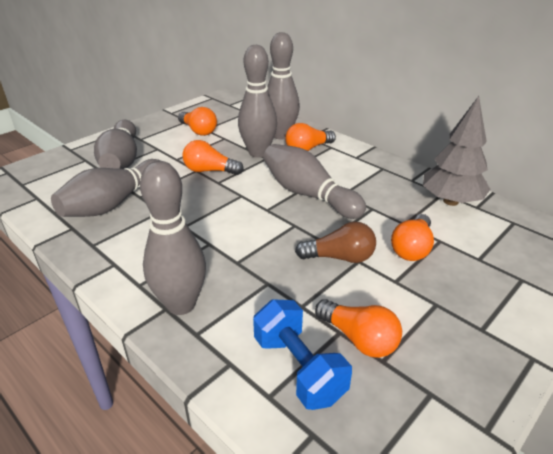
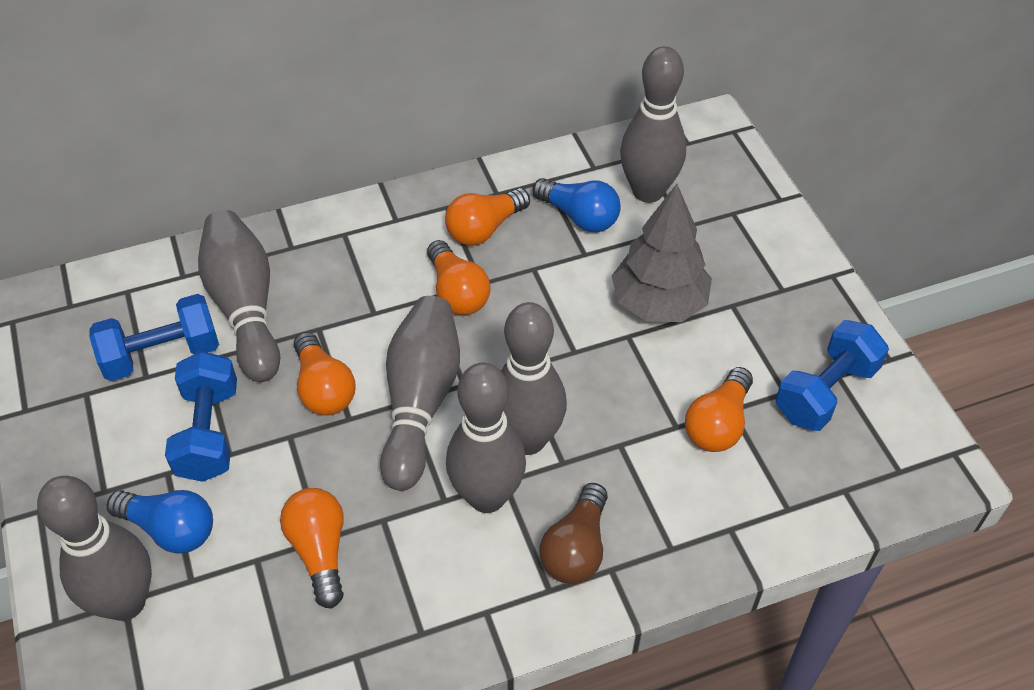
blue dumbbell: 1 -> 3
blue light bulb: 0 -> 2

